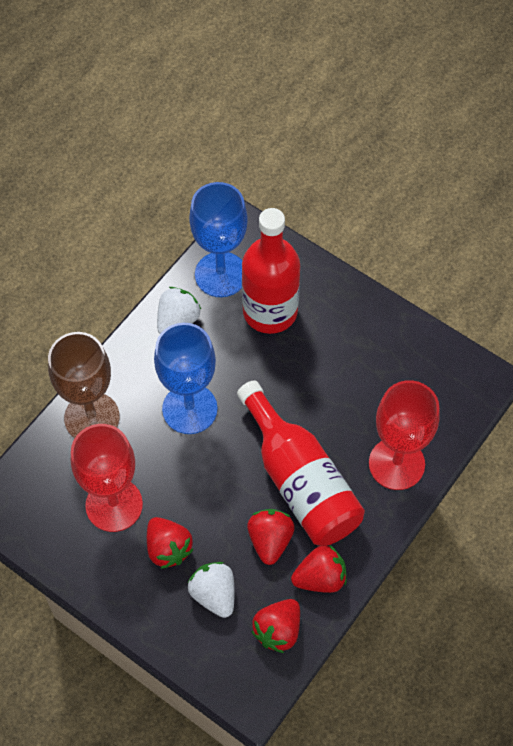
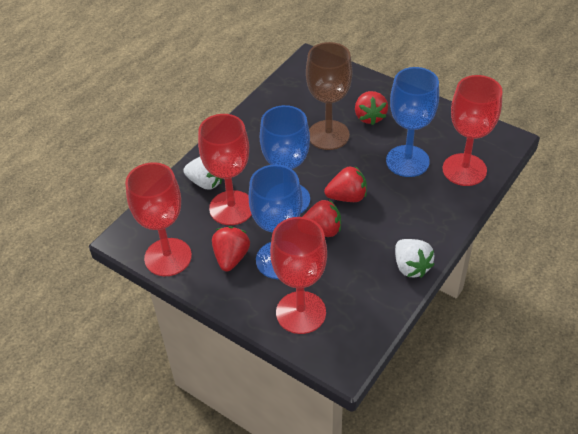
blue goblet: 2 -> 3
red bottle: 2 -> 0
red goblet: 2 -> 4

